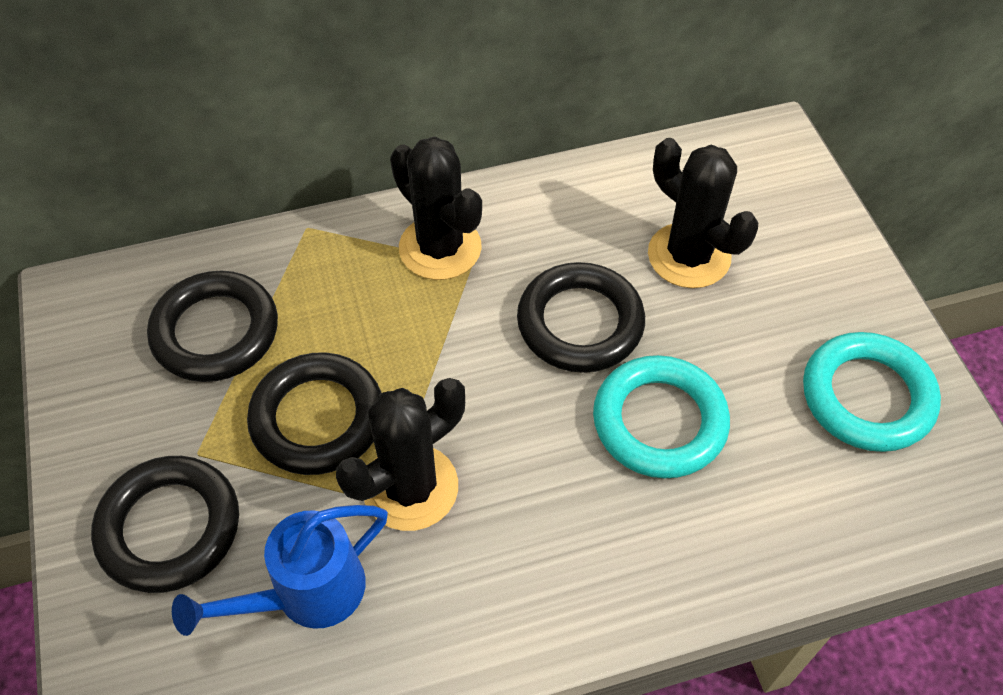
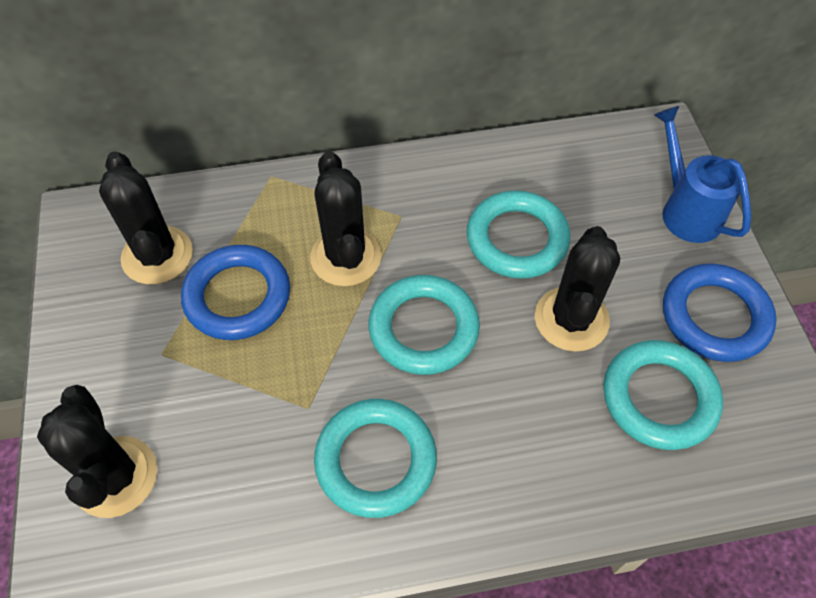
black cactus: 3 -> 4
black ring: 4 -> 0
blue ring: 0 -> 2
turquoise ring: 2 -> 4

